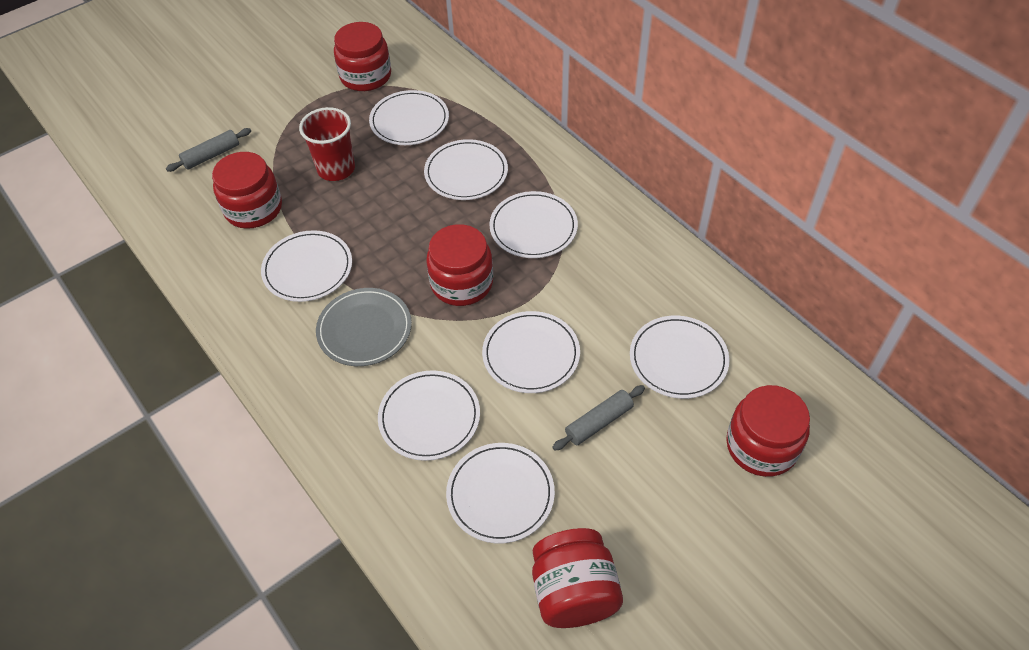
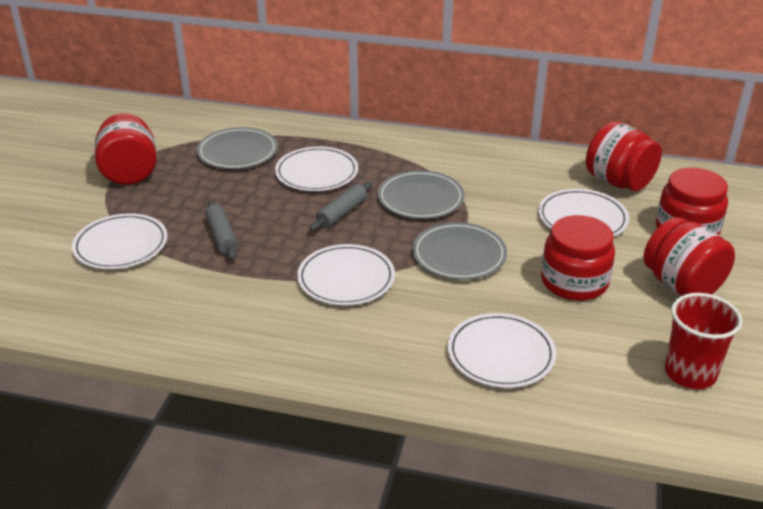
grey plate: 1 -> 3
white plate: 8 -> 5

